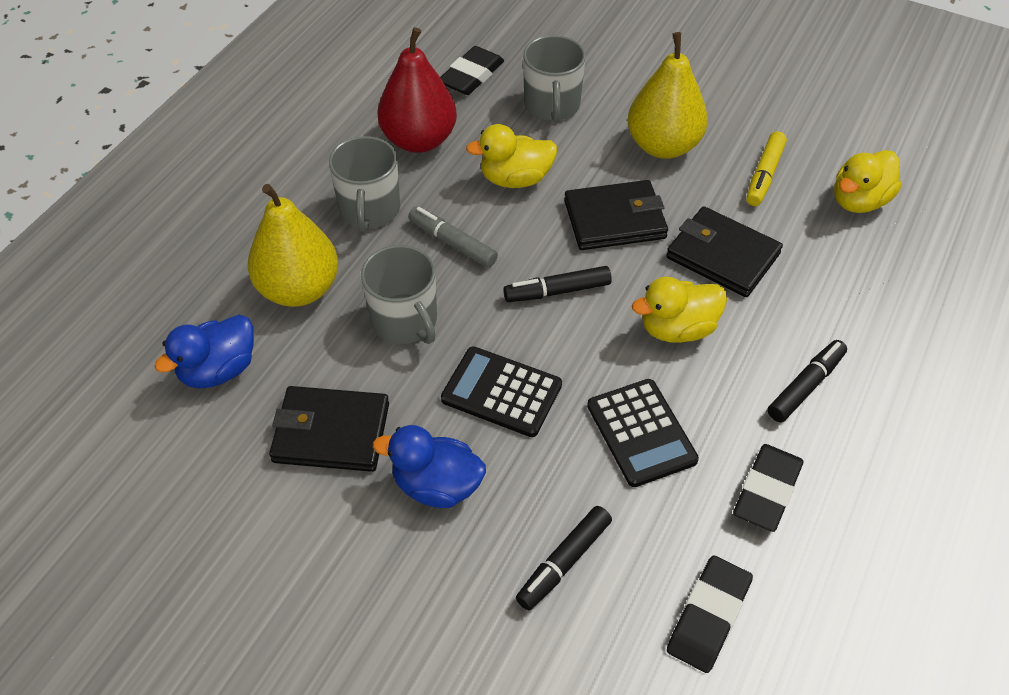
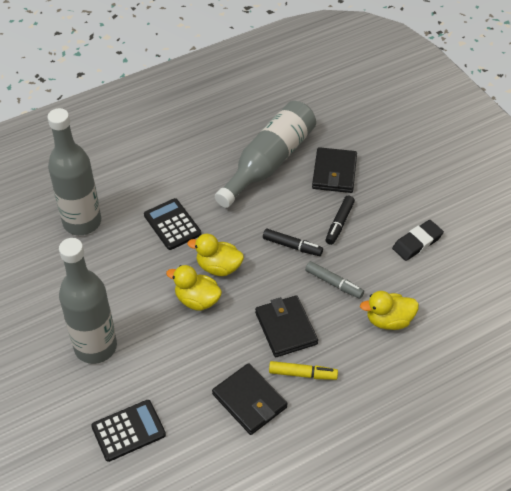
black eraser: 3 -> 1
black marker: 3 -> 2
blue duck: 2 -> 0
grey bottle: 0 -> 3
grey mug: 3 -> 0
red pear: 1 -> 0
yellow pear: 2 -> 0

